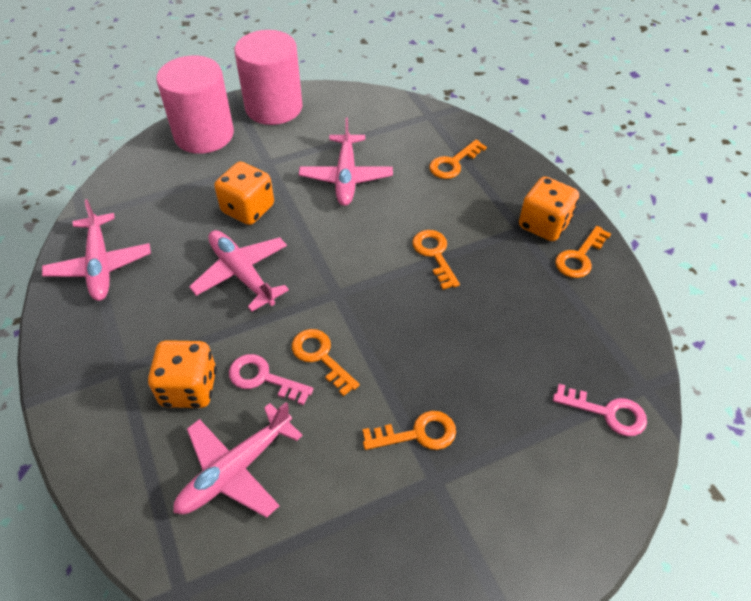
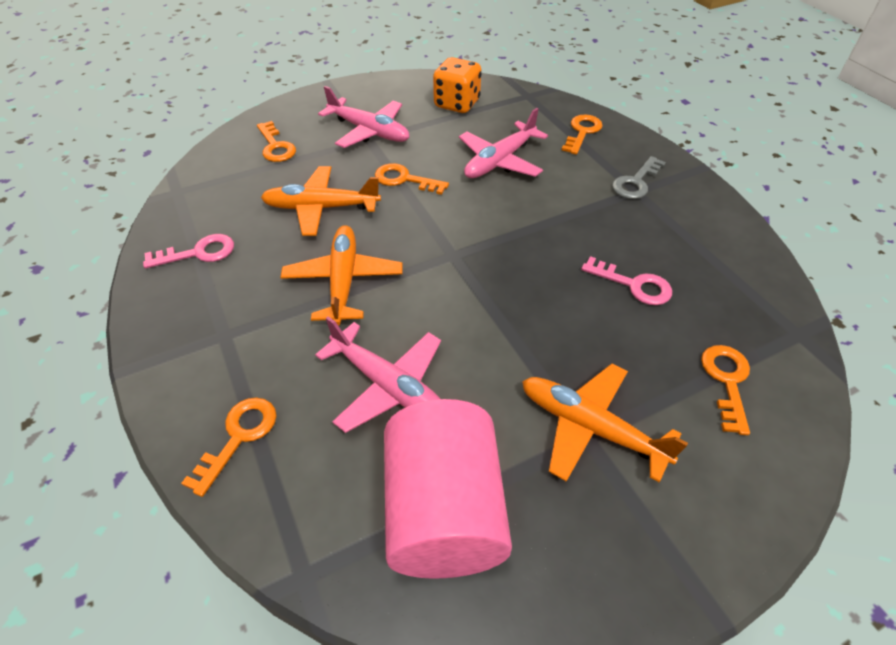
grey key: 0 -> 1
orange dice: 3 -> 1
orange plane: 0 -> 3
pink cylinder: 2 -> 1
pink plane: 4 -> 3

